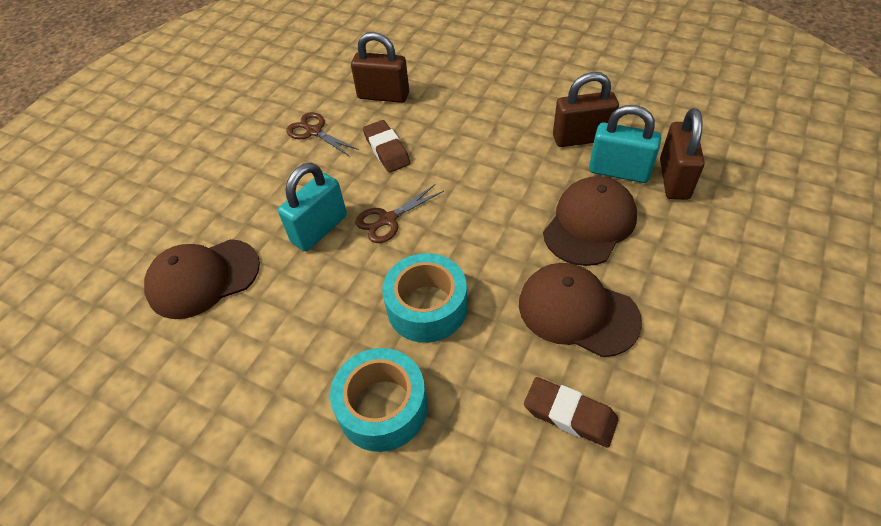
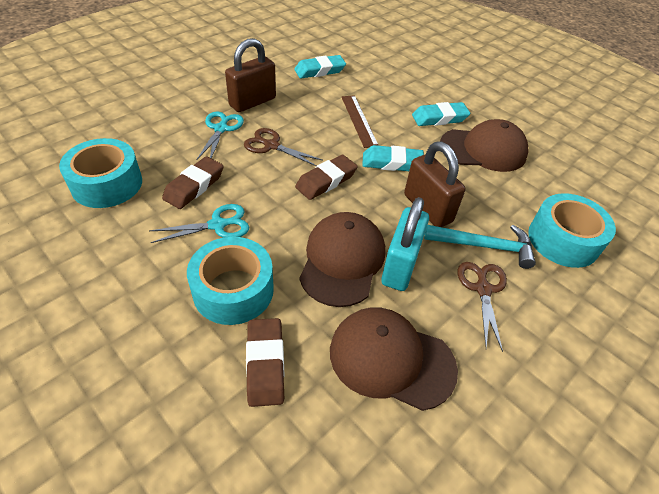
brown eraser: 2 -> 3
brown padlock: 3 -> 2
brown ruler: 0 -> 1
turquoise eraser: 0 -> 3
turquoise hammer: 0 -> 1
turquoise padlock: 2 -> 1
turquoise scissors: 0 -> 2
turquoise tape: 2 -> 3

